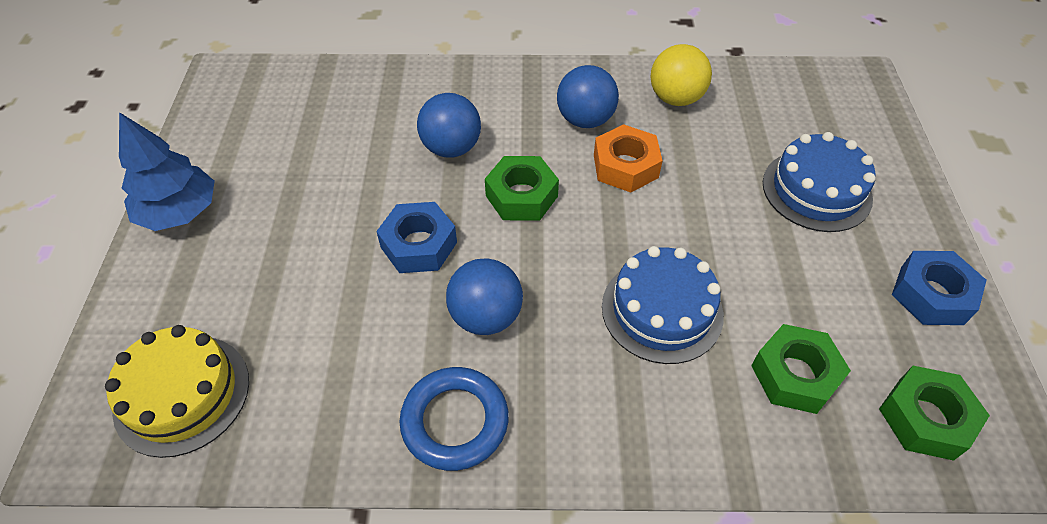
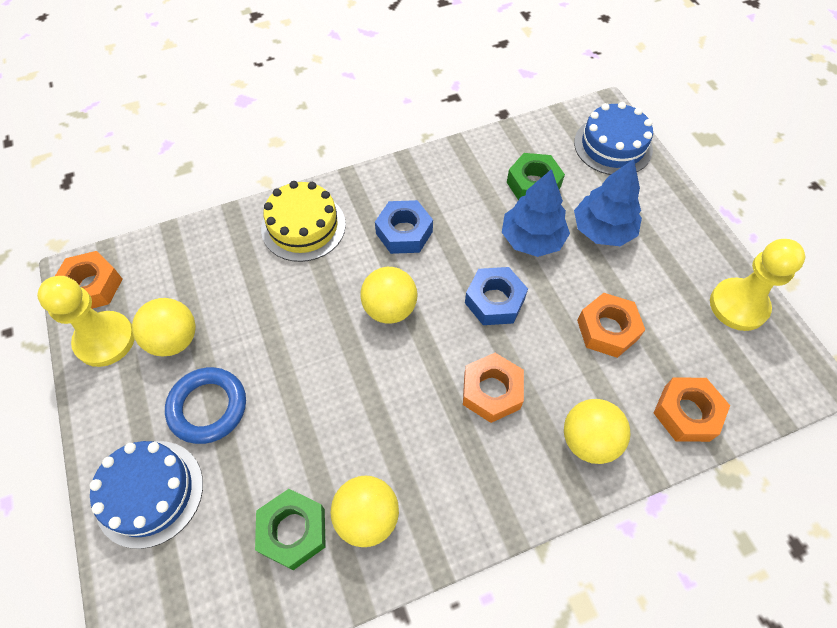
blue ball: 3 -> 0
blue tree: 1 -> 2
green nut: 3 -> 2
orange nut: 1 -> 4
yellow ball: 1 -> 4
yellow pawn: 0 -> 2

